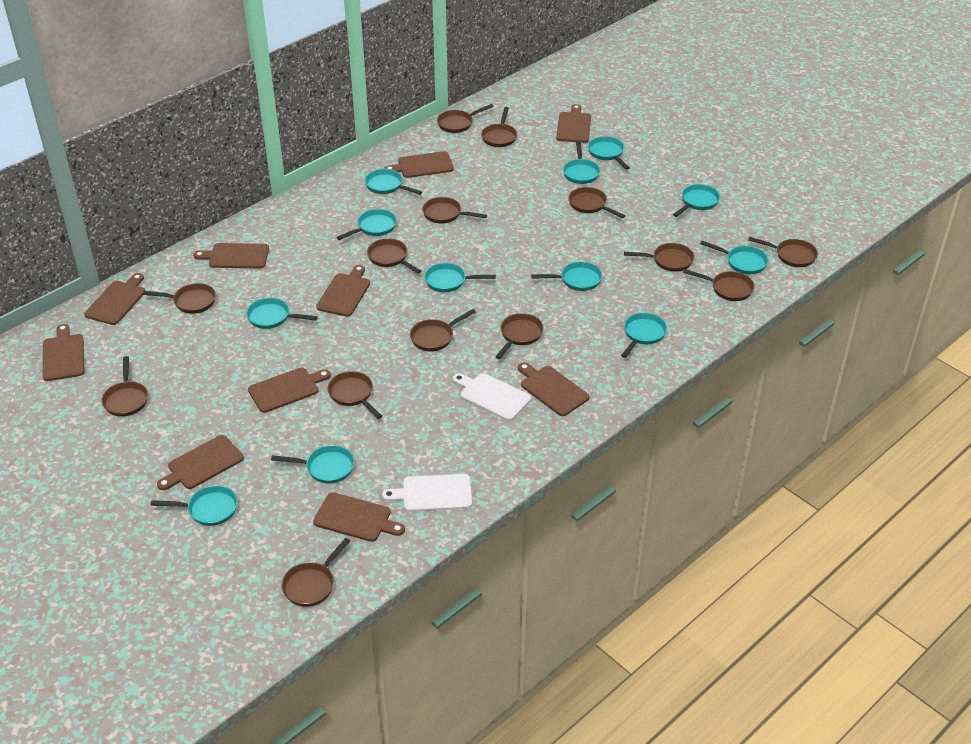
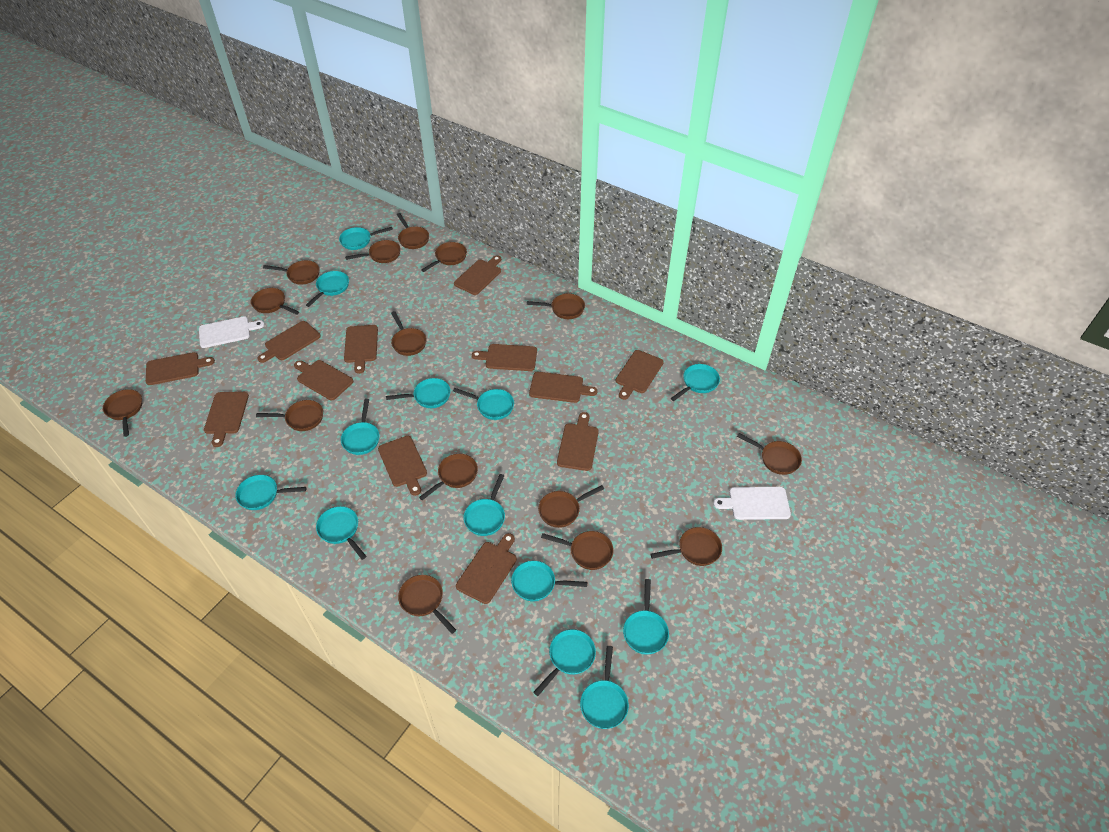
brown cutting board: 10 -> 12
brown pan: 14 -> 15
turquoise pan: 12 -> 13

